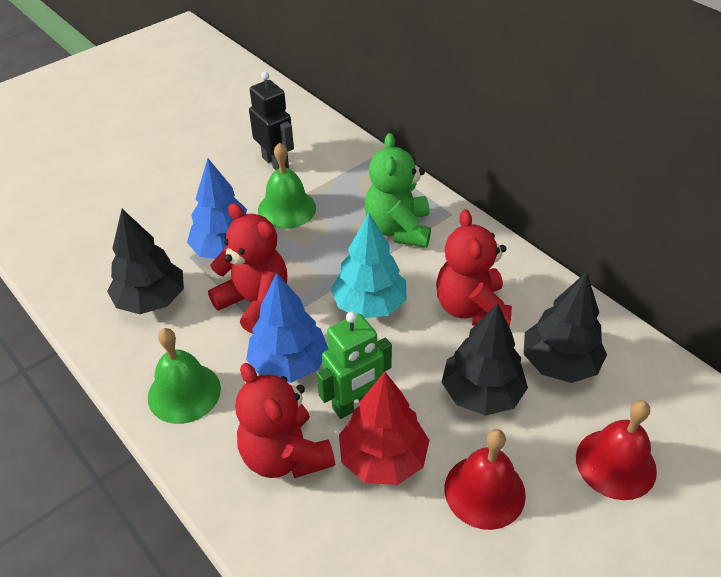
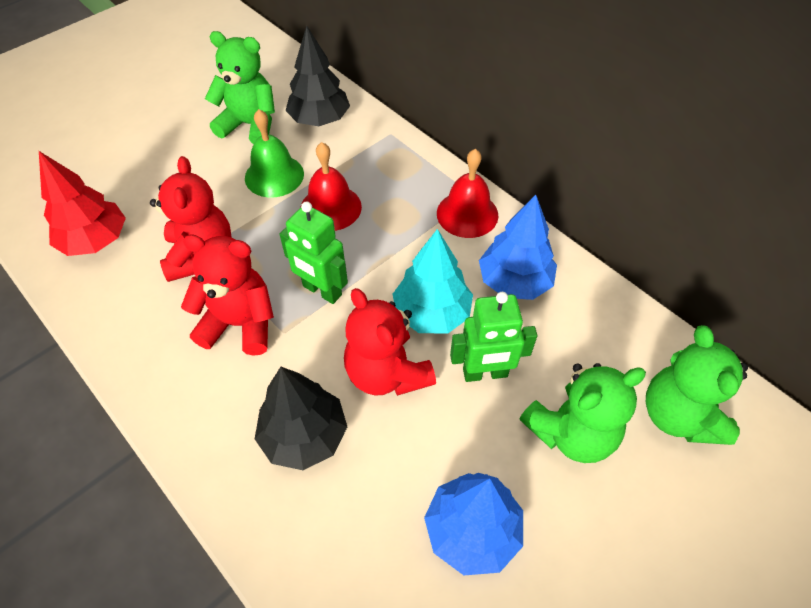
black robot: 1 -> 0
black tree: 3 -> 2
green bell: 2 -> 1
green robot: 1 -> 2
green teddy bear: 1 -> 3

